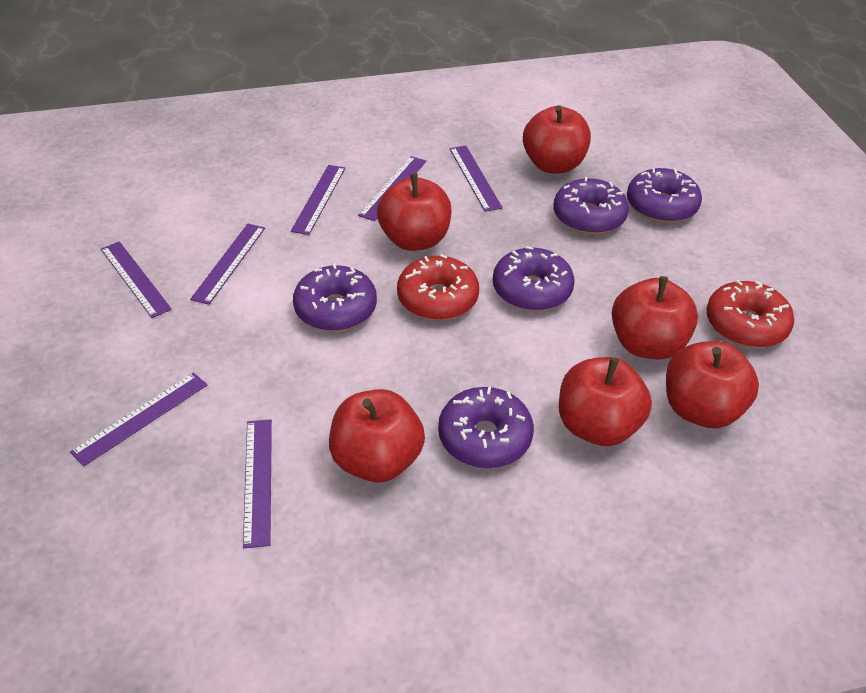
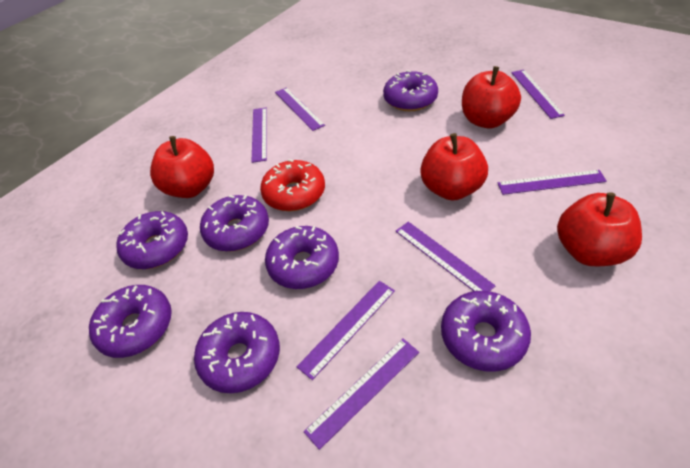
purple donut: 5 -> 7
red apple: 6 -> 4
red donut: 2 -> 1

